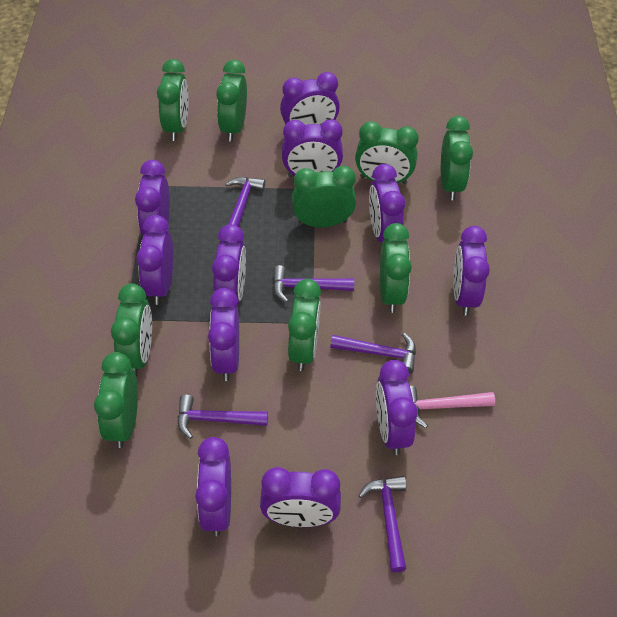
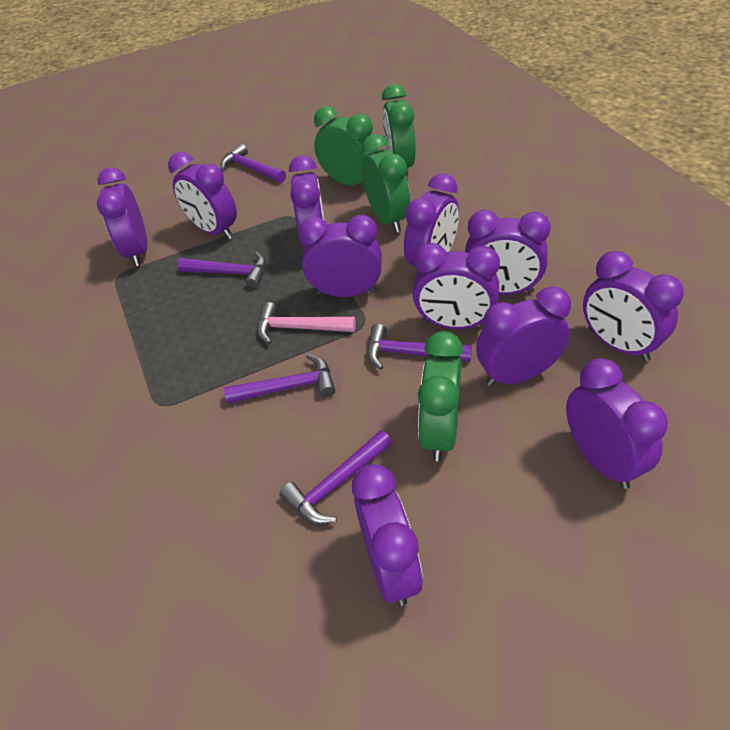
green clock: 9 -> 4

